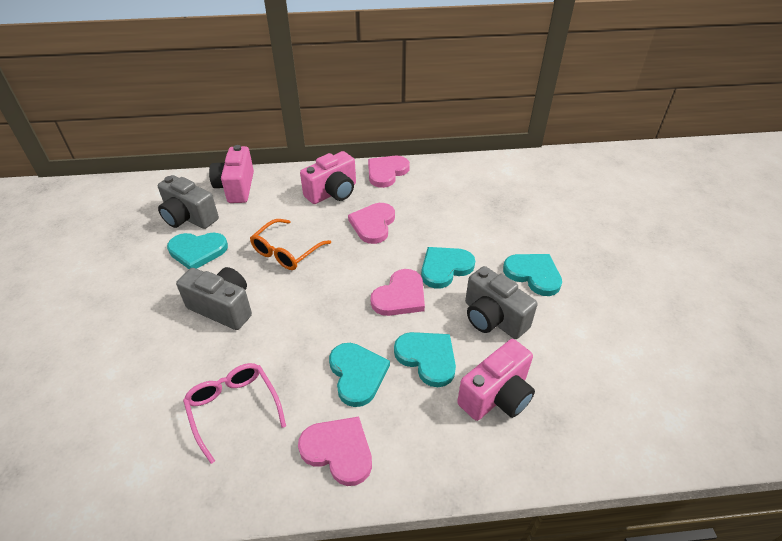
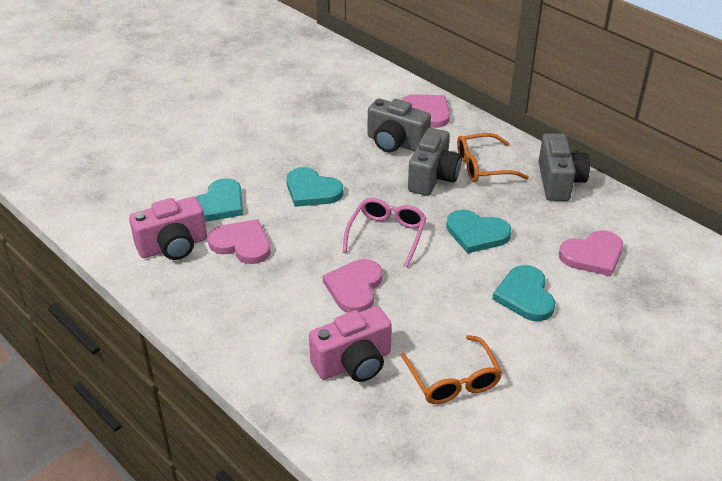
orange glasses: 1 -> 2
pink camera: 3 -> 2
turquoise heart: 5 -> 4

